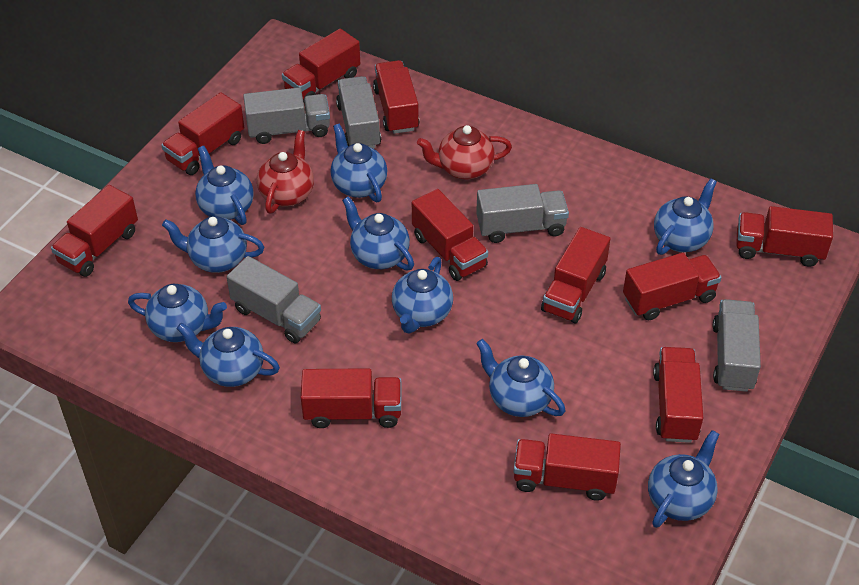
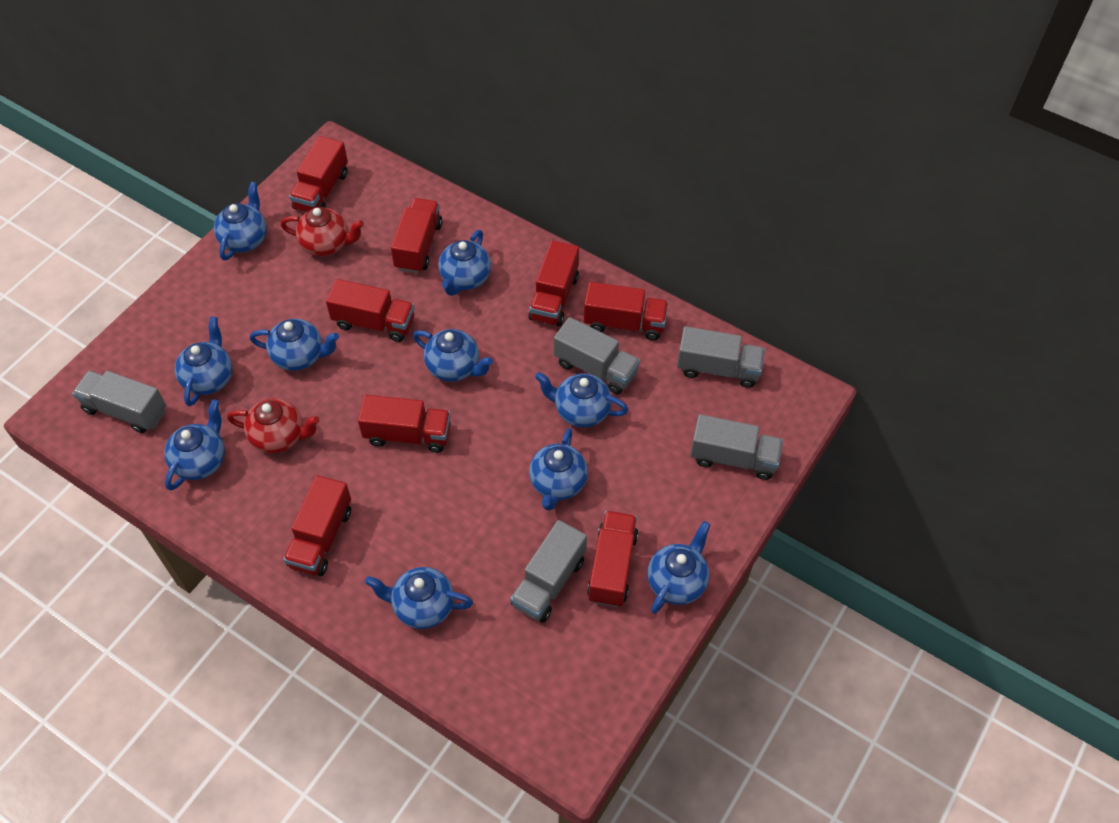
red truck: 11 -> 8

